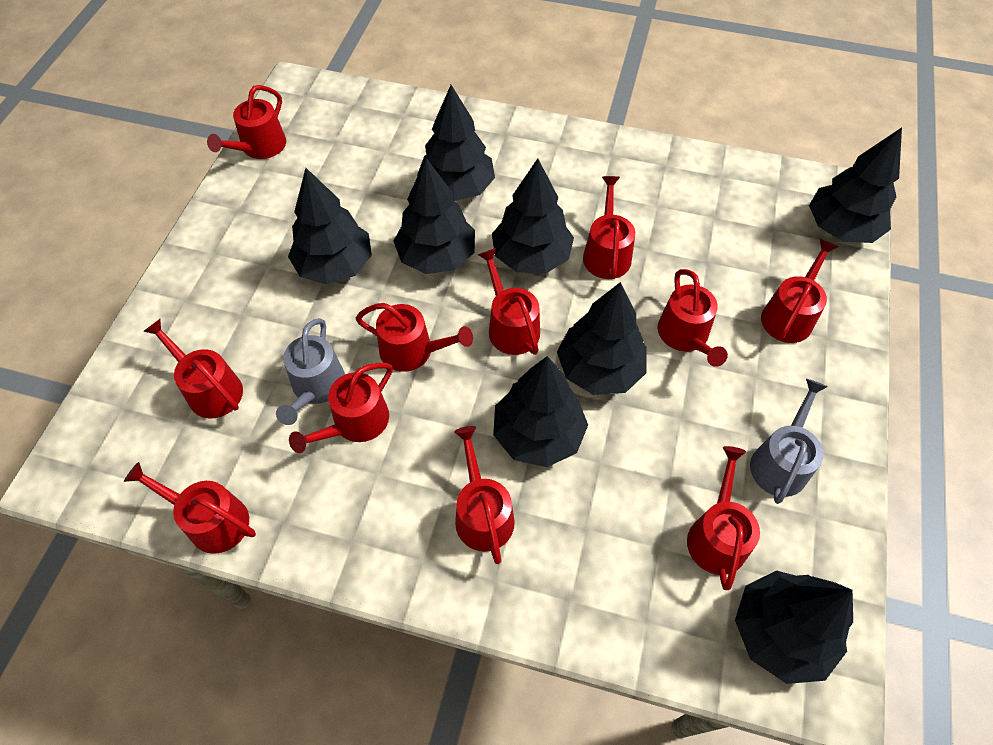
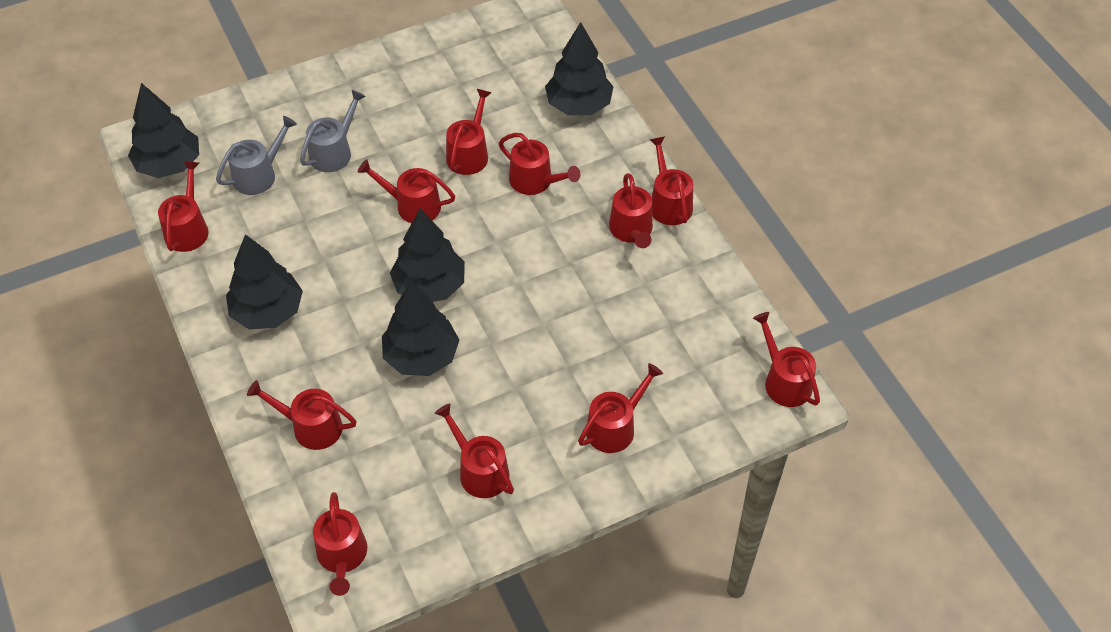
black tree: 8 -> 5

